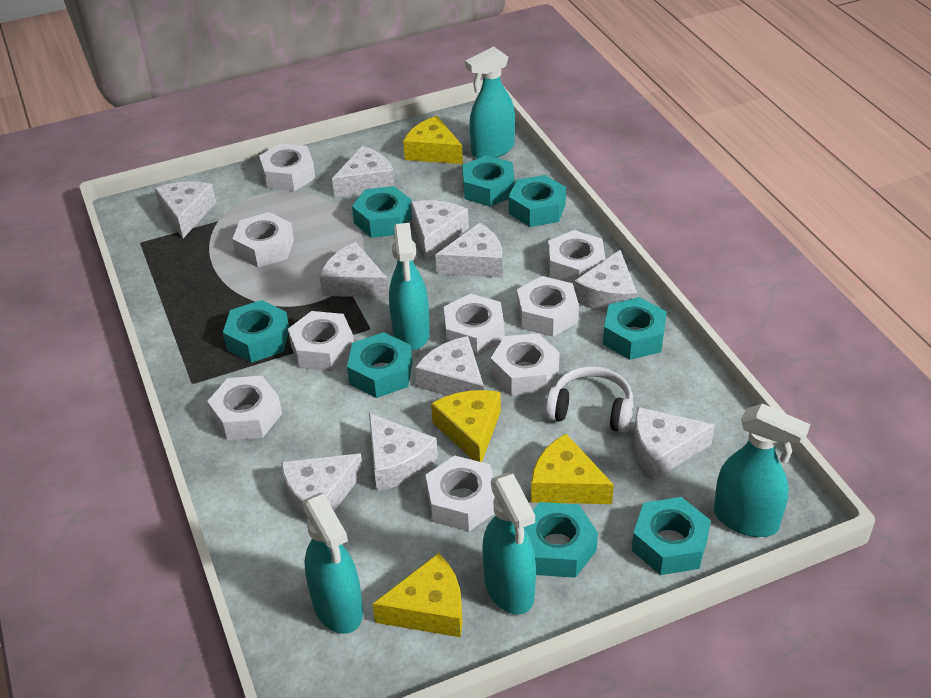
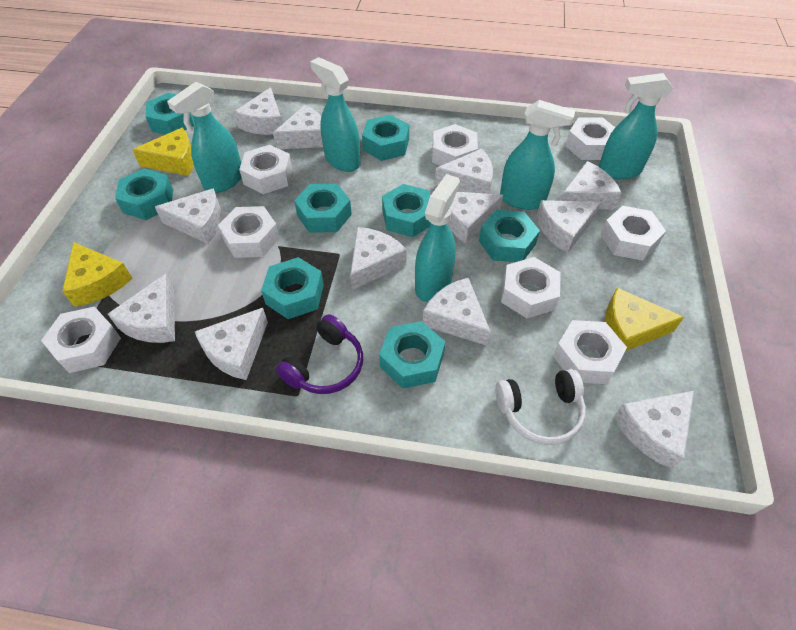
purple headphones: 0 -> 1
white cheese: 10 -> 12
white nut: 9 -> 8
yellow cheese: 4 -> 3

